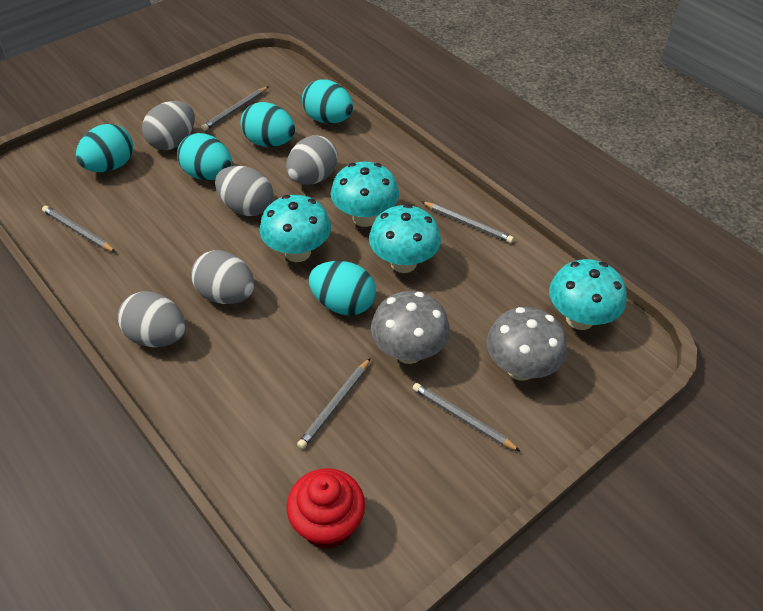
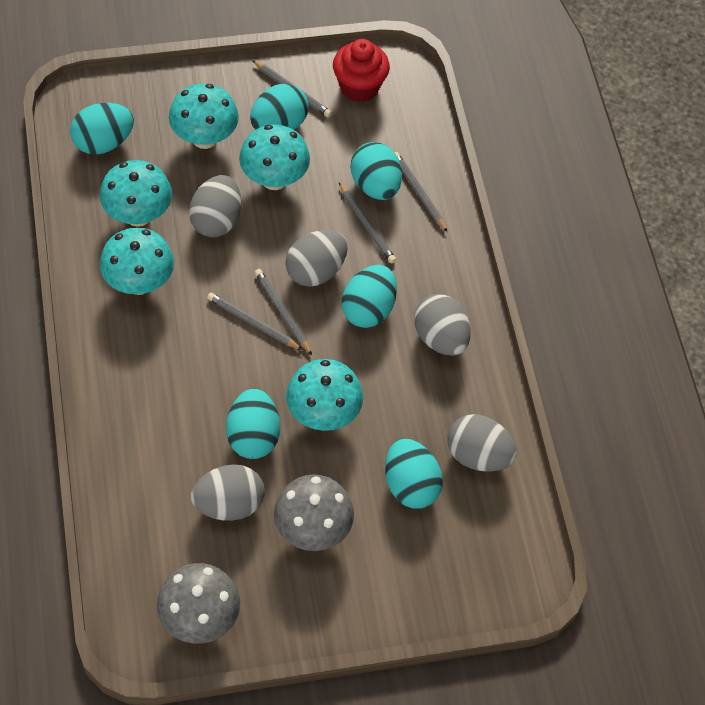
turquoise egg: 5 -> 6
turquoise mushroom: 4 -> 5

